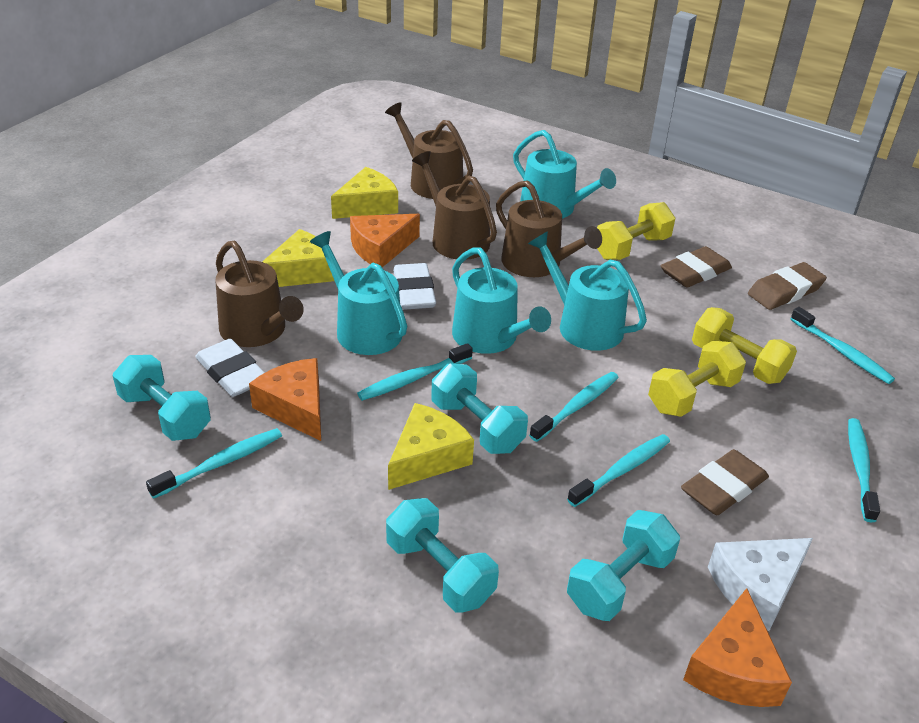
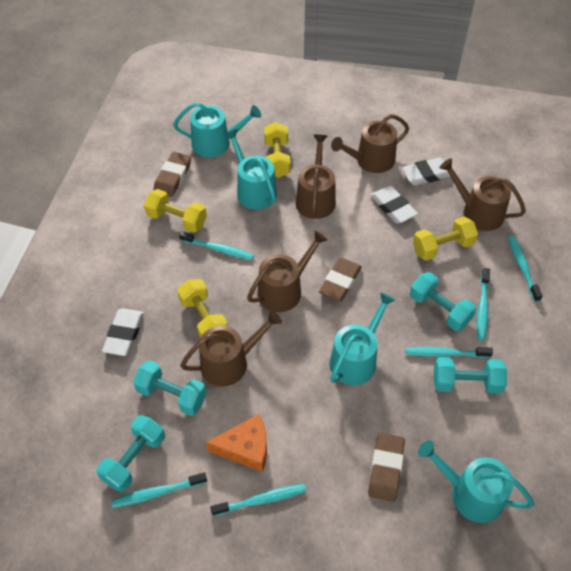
brown watering can: 4 -> 5
orange cheese: 3 -> 1
white cheese: 1 -> 0
white eraser: 2 -> 3
yellow cheese: 3 -> 0
yellow dumbbell: 3 -> 4

